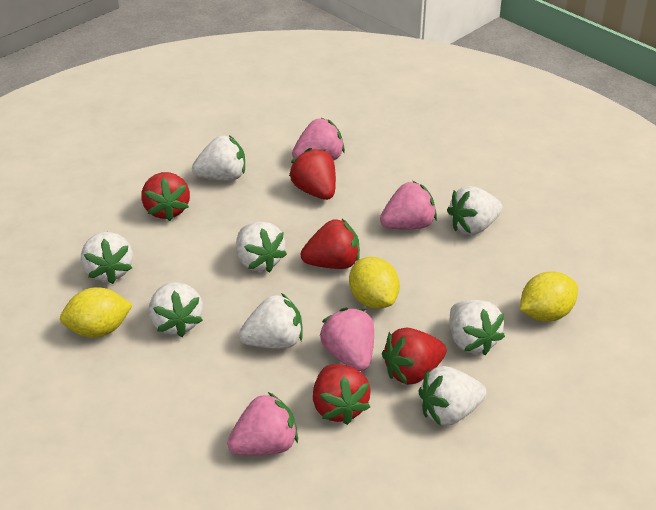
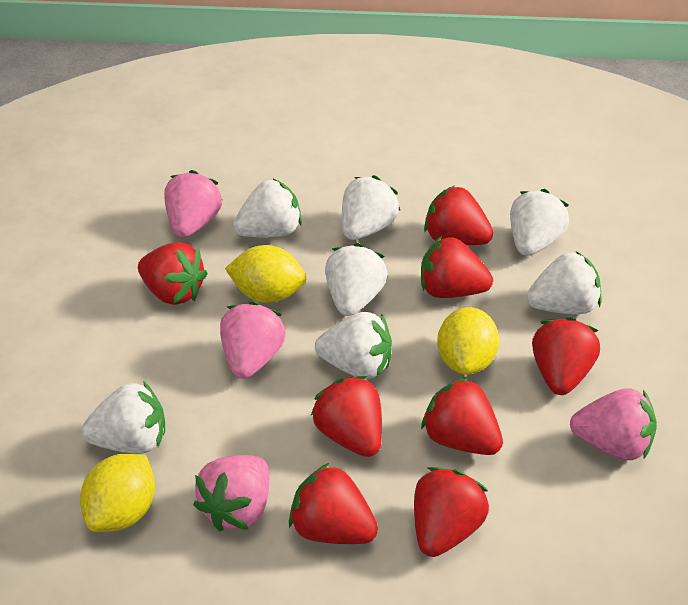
red strawberry: 5 -> 8
white strawberry: 8 -> 7

